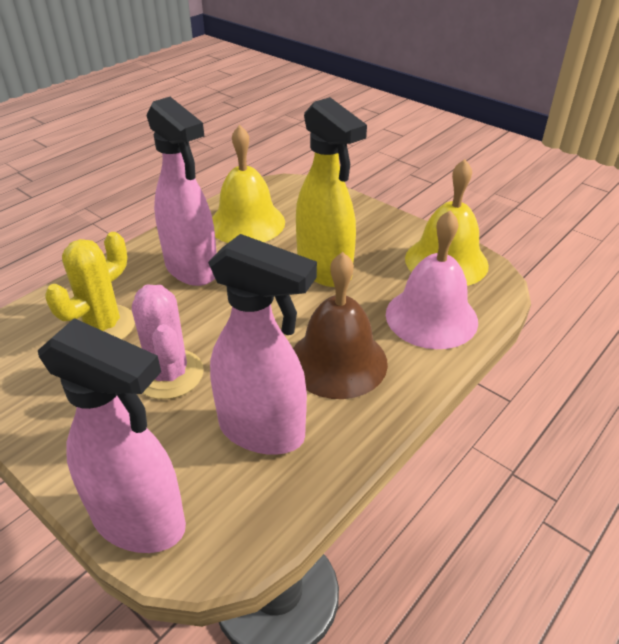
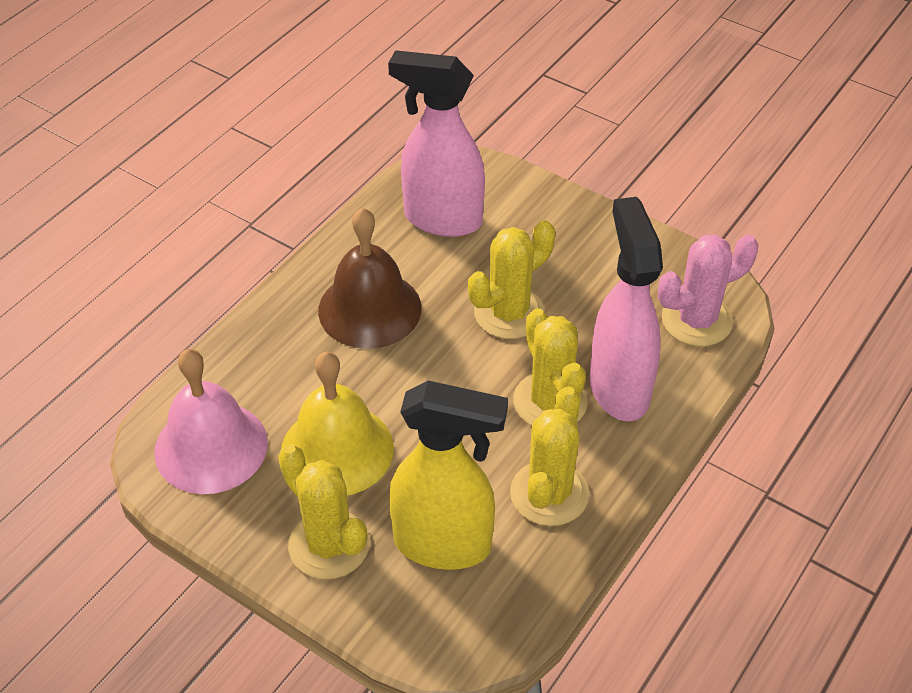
pink spray bottle: 3 -> 2
yellow bell: 2 -> 1
yellow cactus: 1 -> 4

